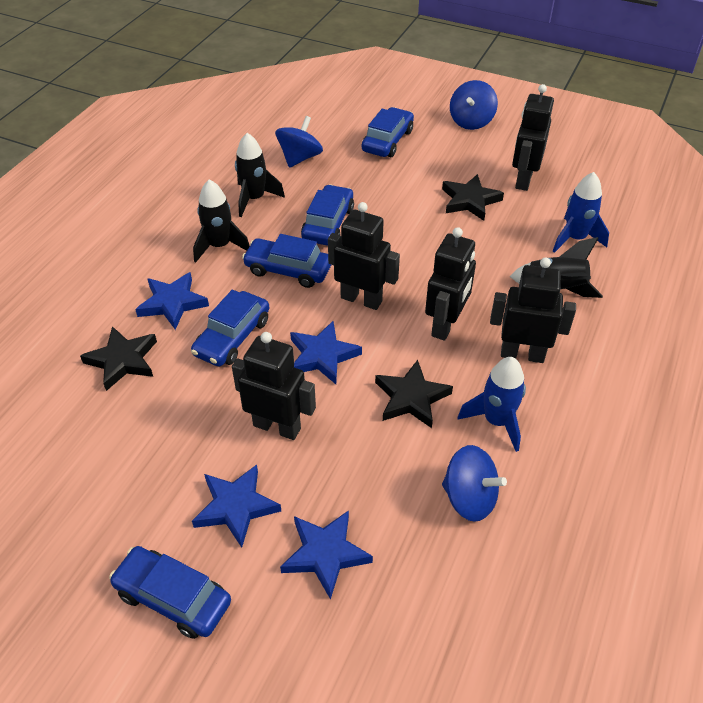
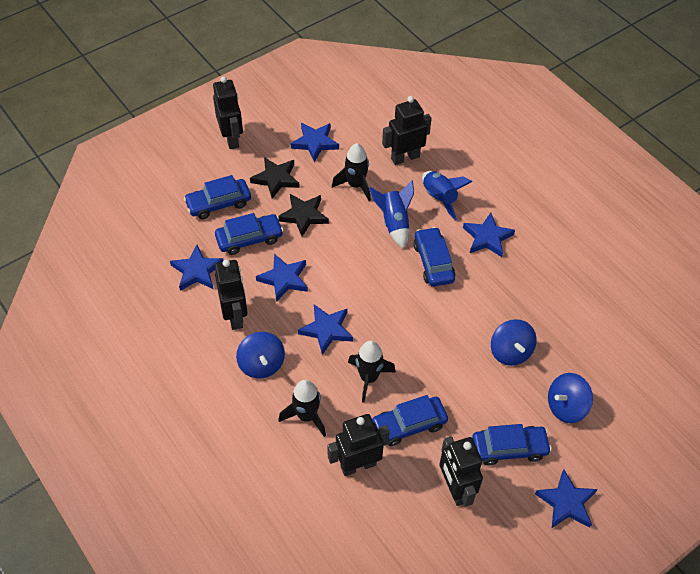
black star: 3 -> 2
blue star: 4 -> 6

